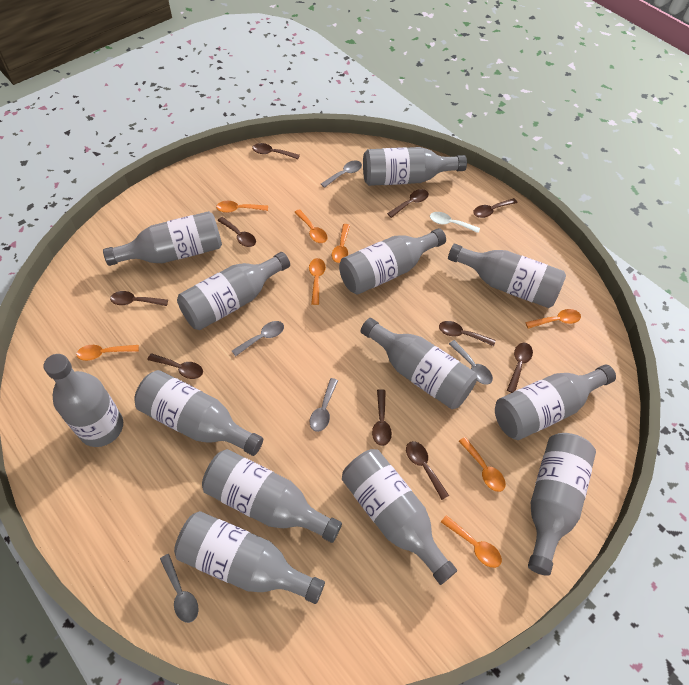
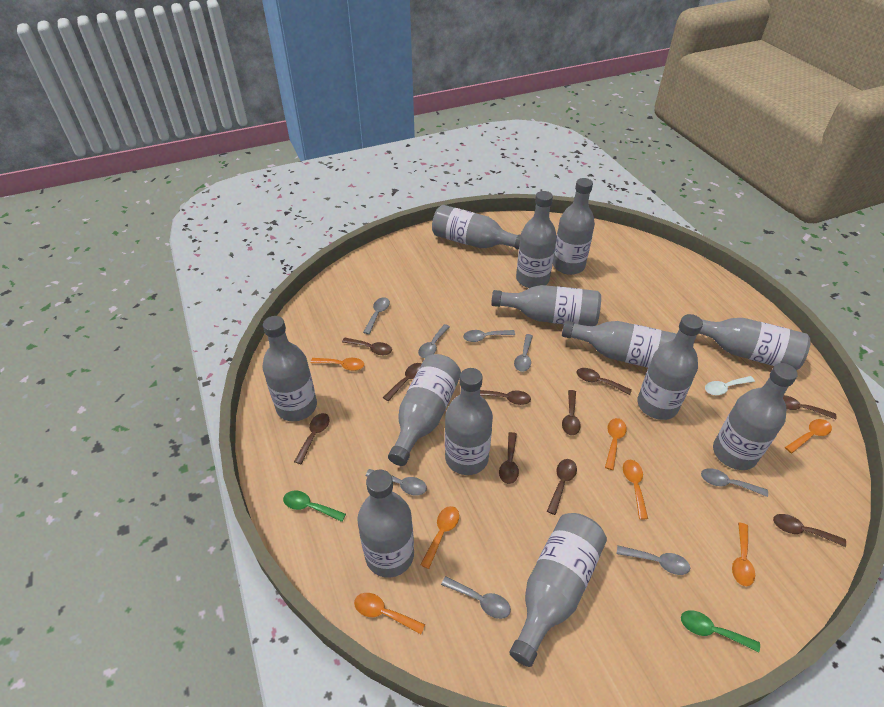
green spoon: 0 -> 2
grey spoon: 5 -> 8
orange spoon: 8 -> 7

